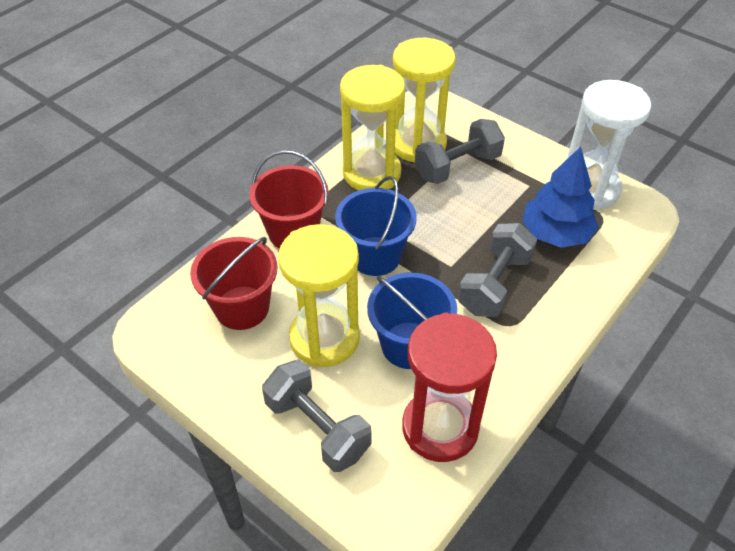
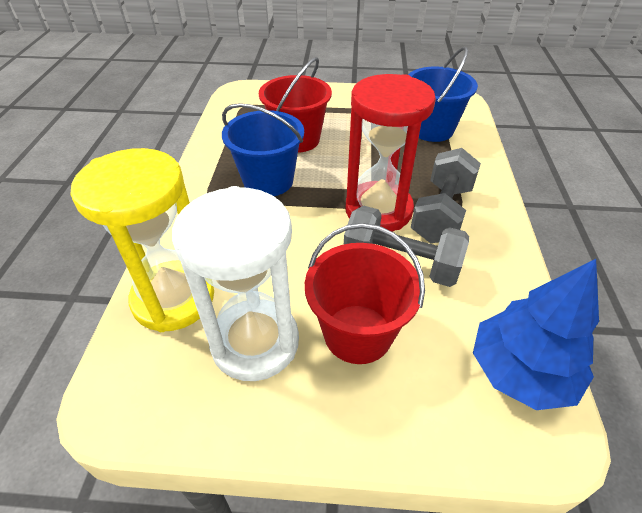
grey dumbbell: 3 -> 2
yellow hourglass: 3 -> 1

